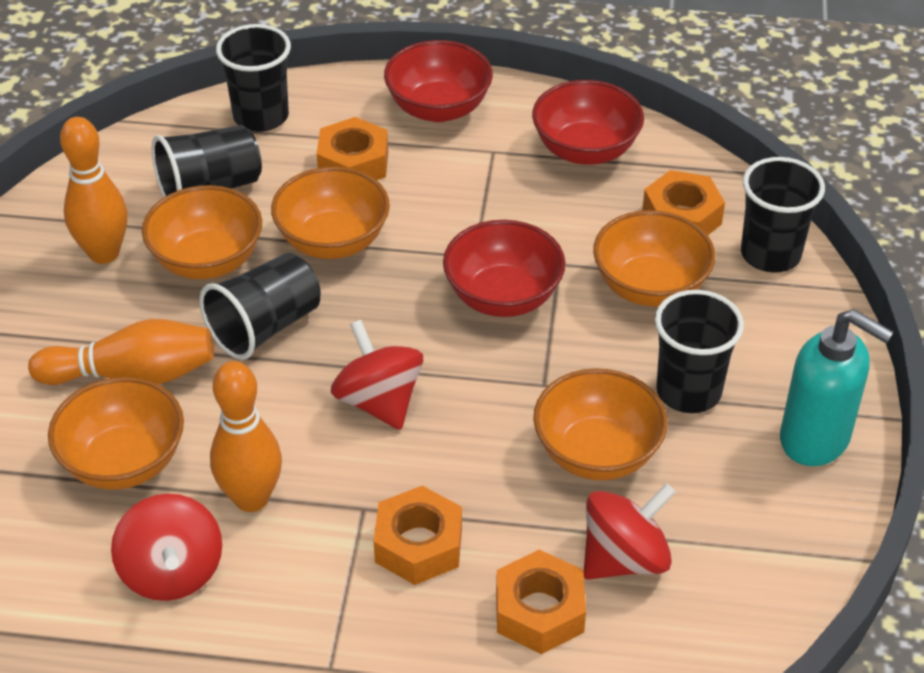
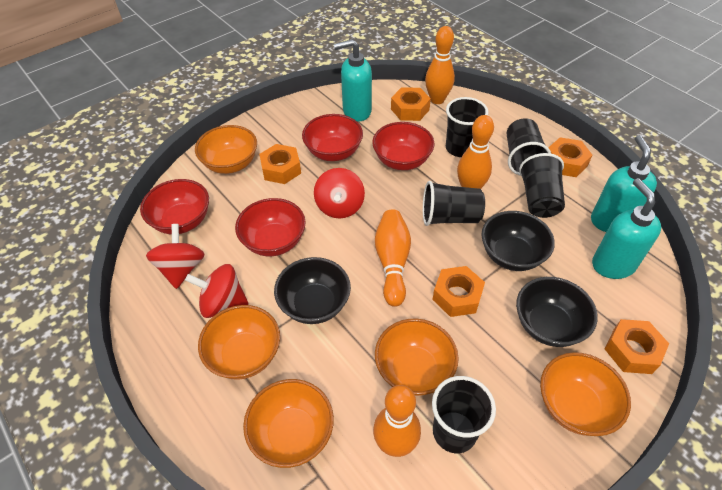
black bowl: 0 -> 3
orange bowling pin: 3 -> 4
orange nut: 4 -> 5
red bowl: 3 -> 4
turquoise soap dispenser: 1 -> 3

